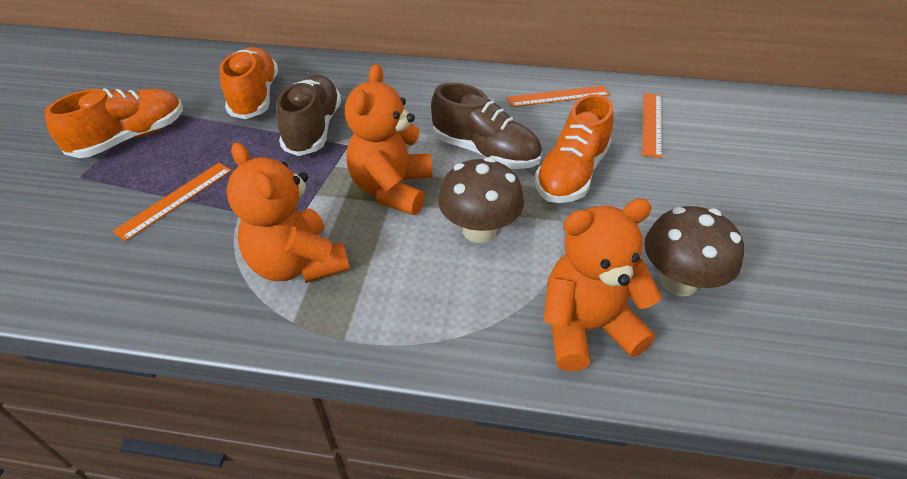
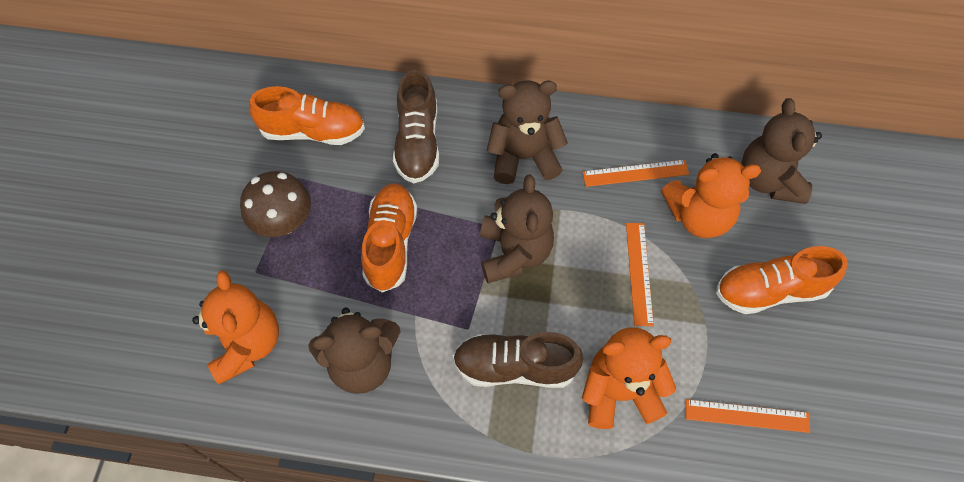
brown mushroom: 2 -> 1
brown teddy bear: 0 -> 4

